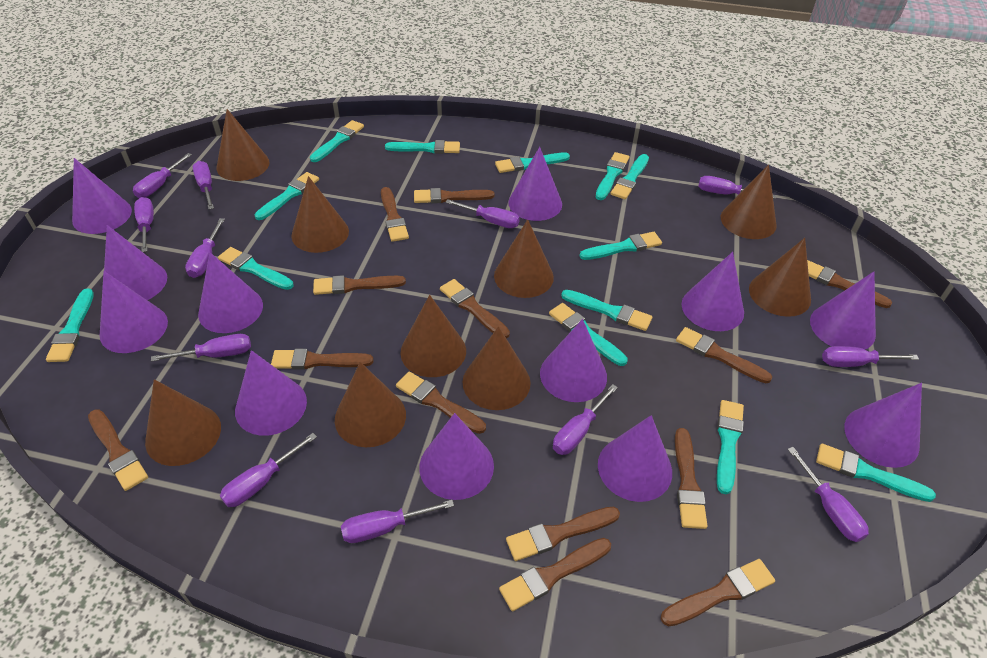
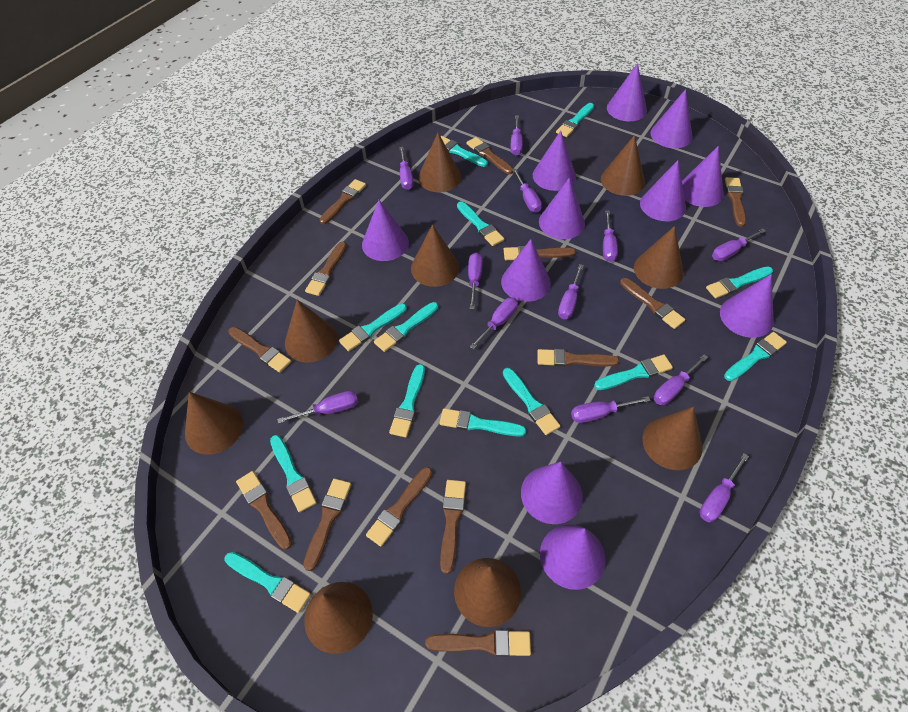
purple cone: 12 -> 11

